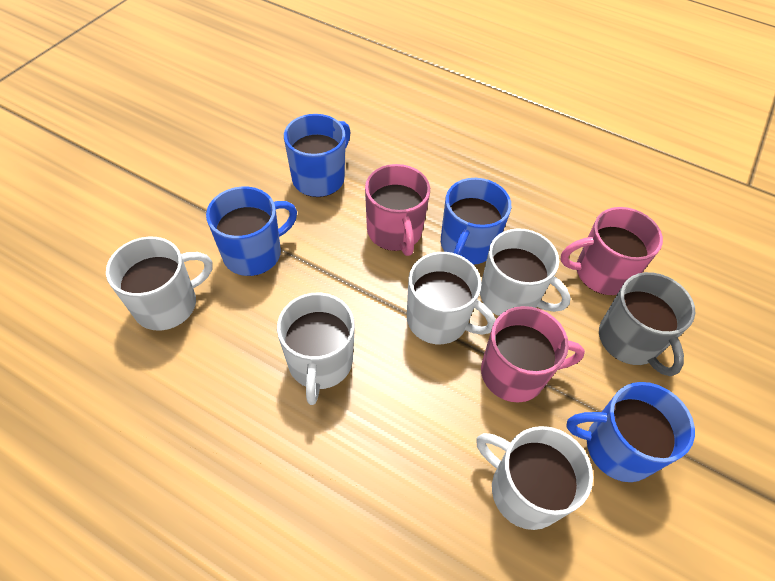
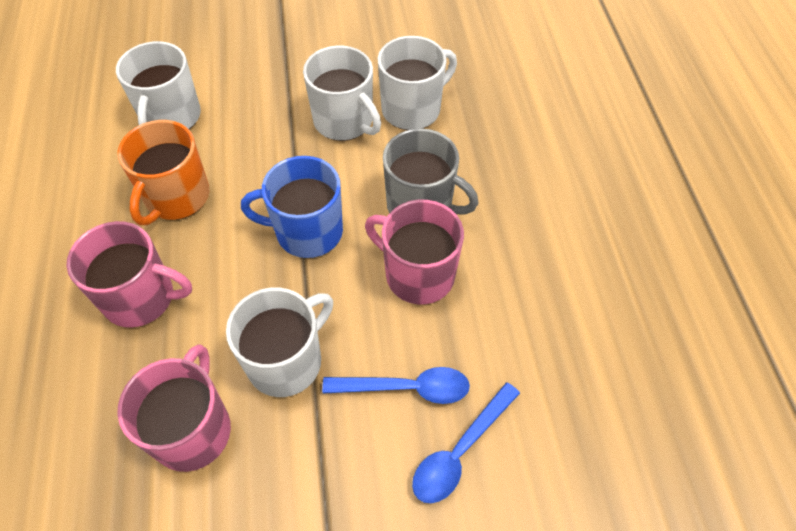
blue mug: 4 -> 1
blue spoon: 0 -> 2
orange mug: 0 -> 1
white mug: 5 -> 4

